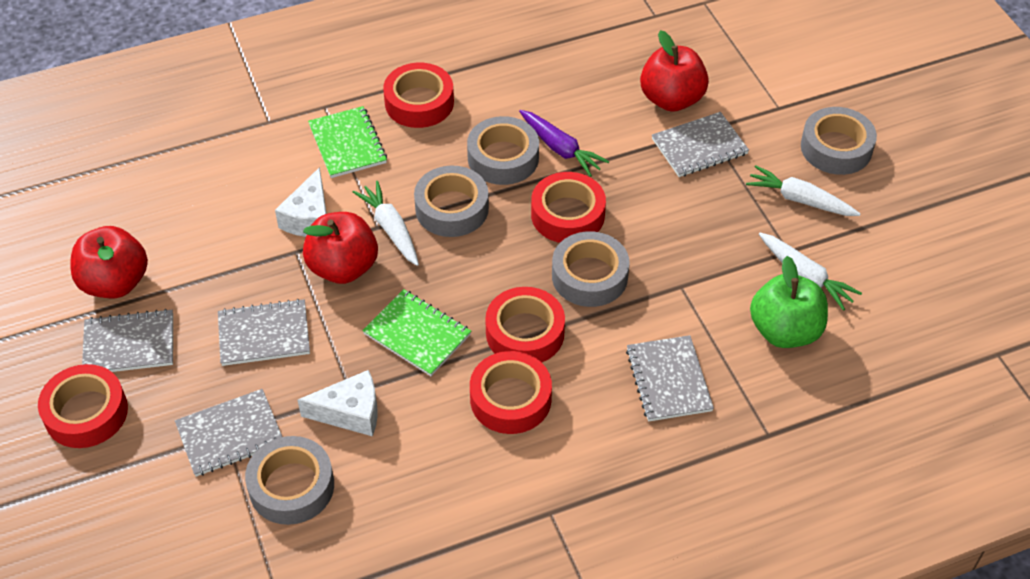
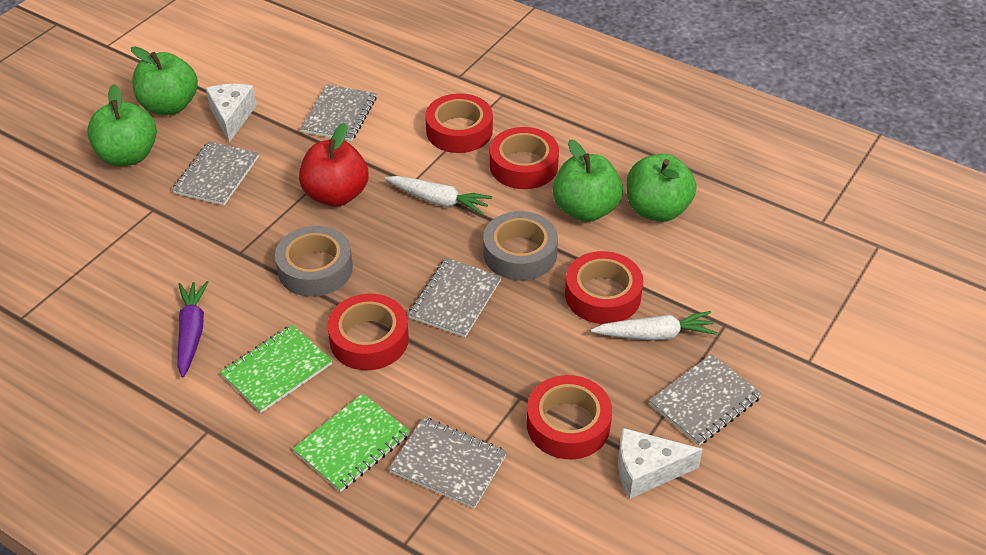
green apple: 1 -> 4
grey tape: 5 -> 2
red apple: 3 -> 1
white carrot: 3 -> 2

